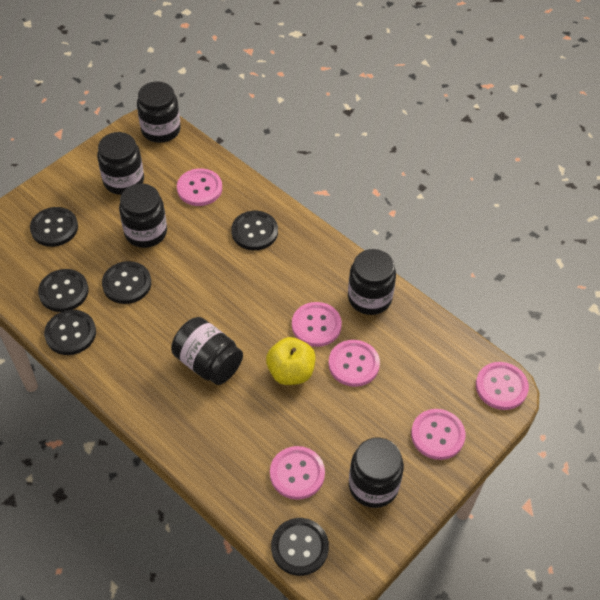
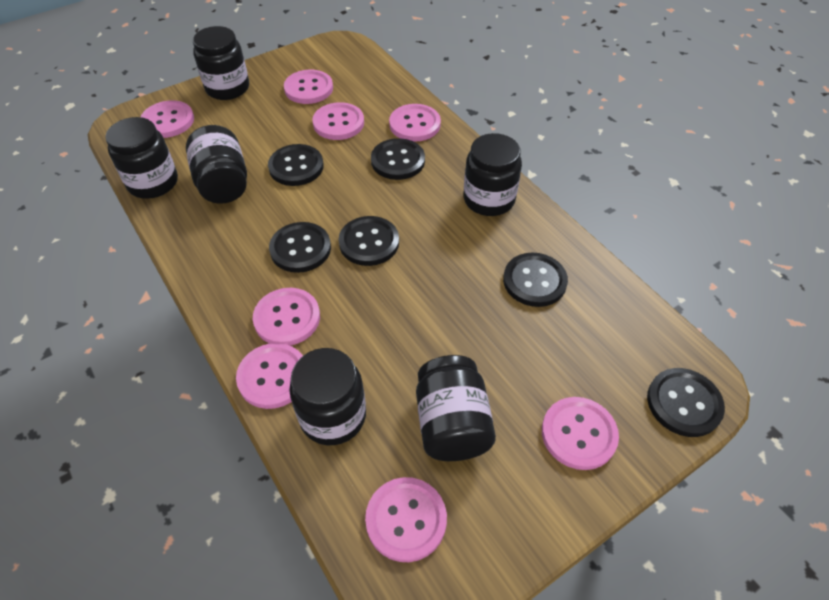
pink button: 6 -> 8
yellow apple: 1 -> 0

